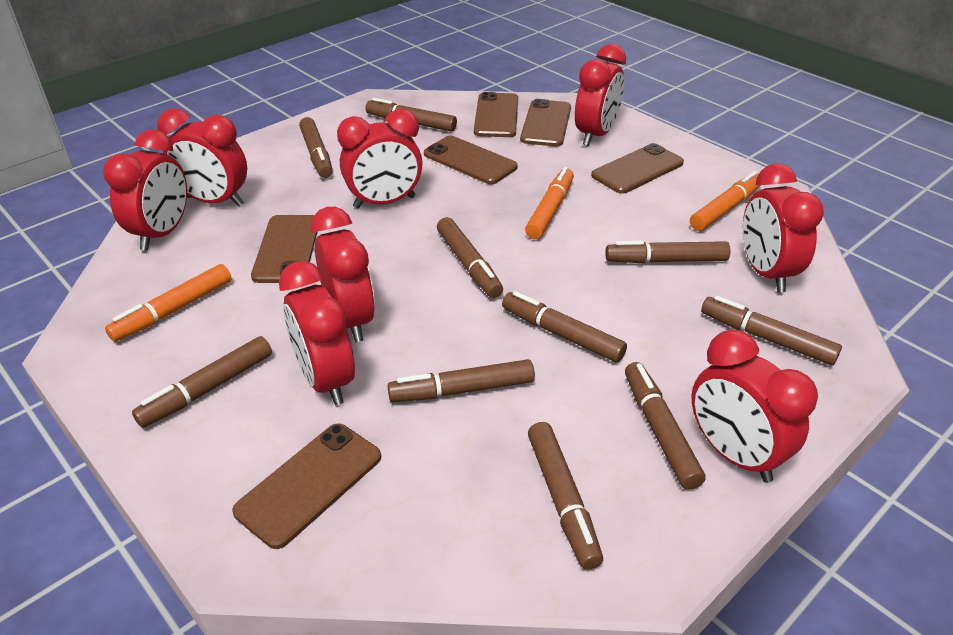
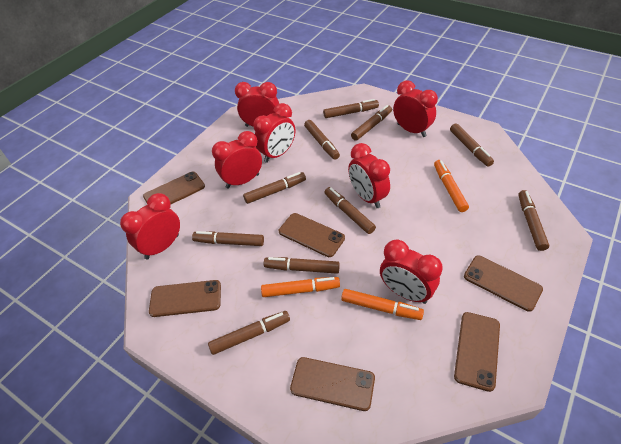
red clock: 8 -> 7

